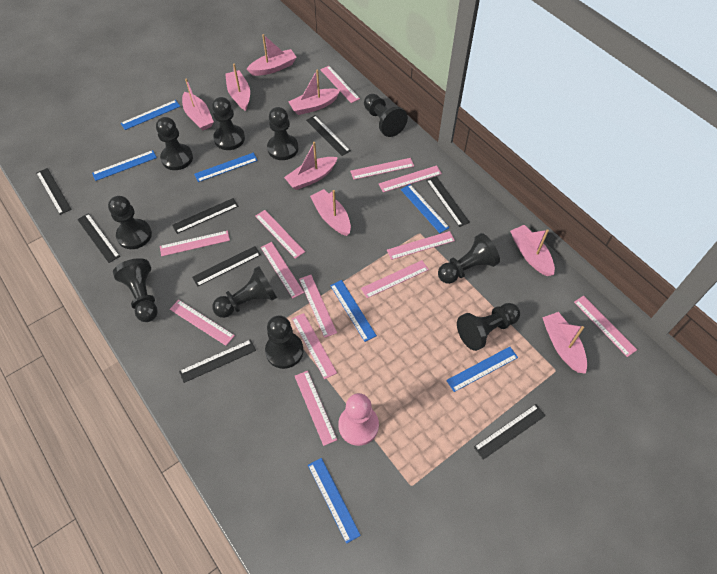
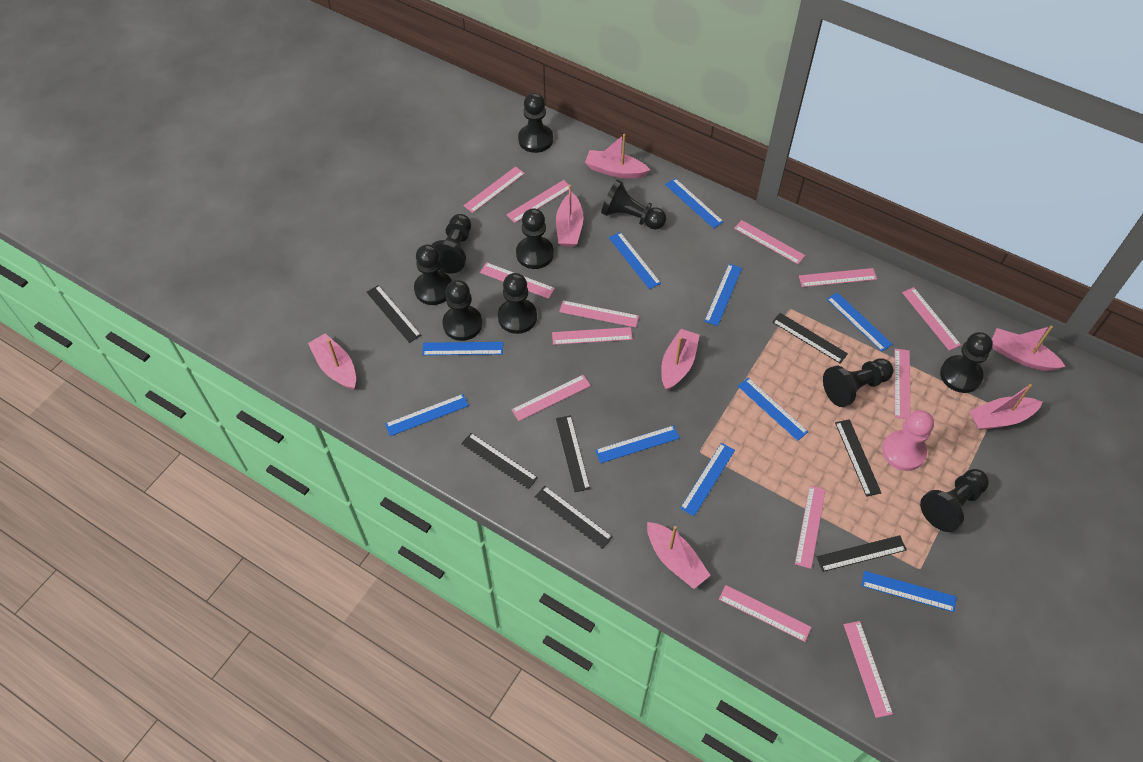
black ruler: 8 -> 7
blue ruler: 7 -> 10
pink boat: 8 -> 7

